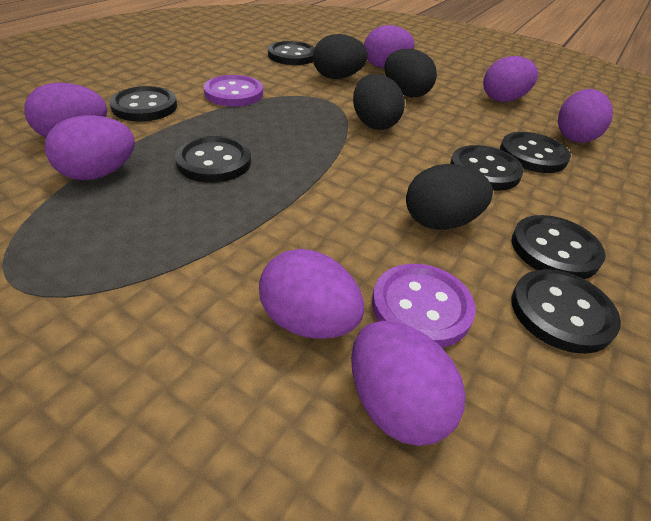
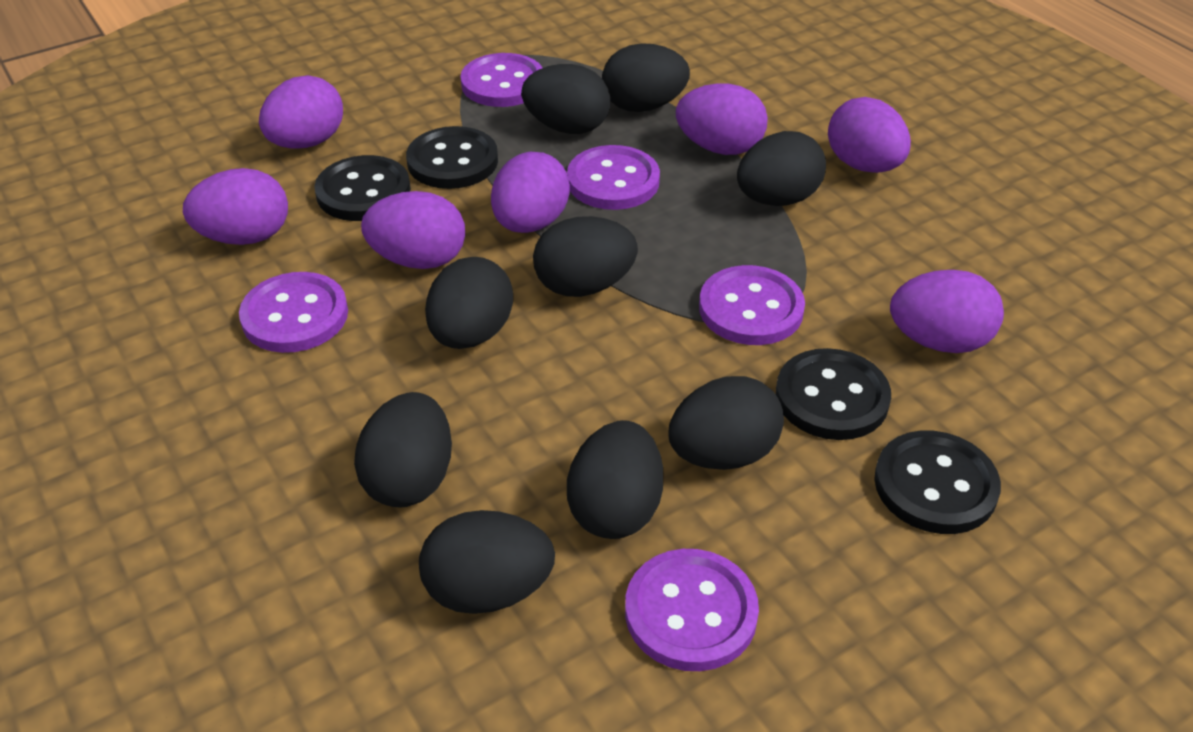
black button: 7 -> 4
black egg: 4 -> 9
purple button: 2 -> 5

